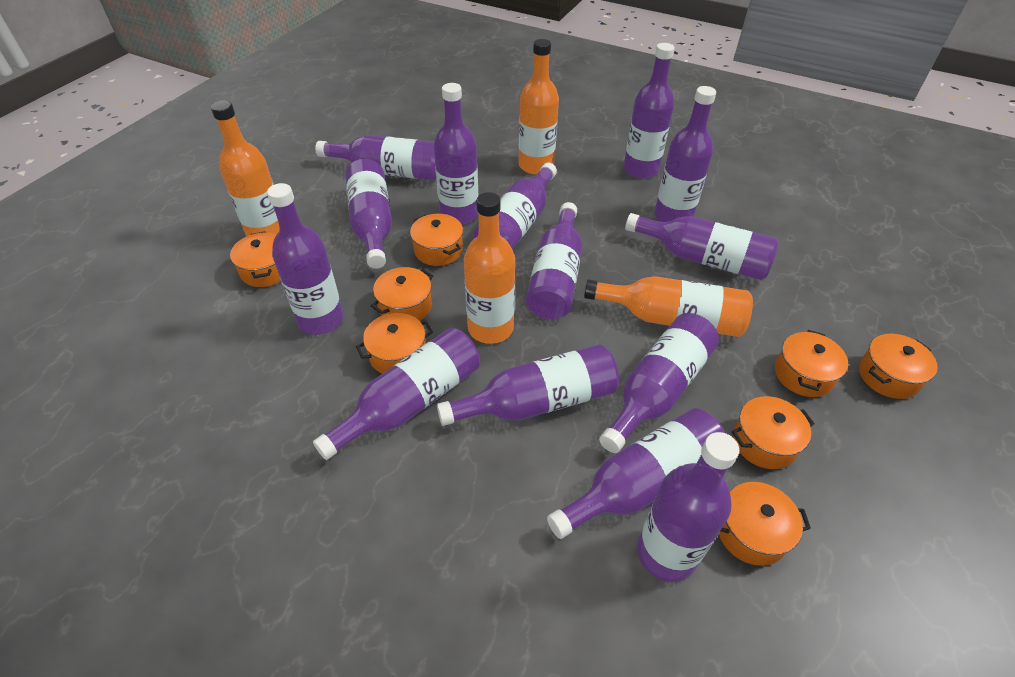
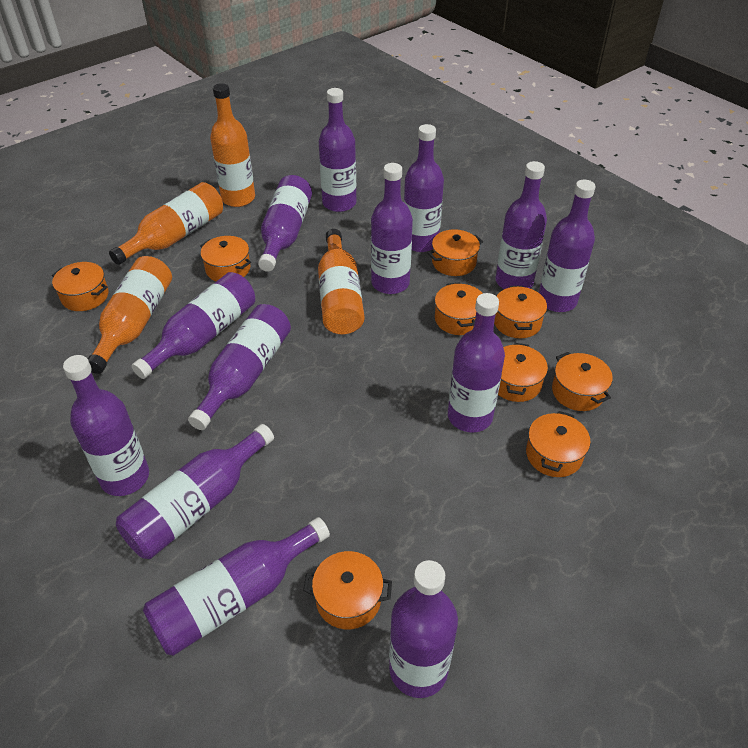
orange pot: 8 -> 9
purple bottle: 14 -> 13

